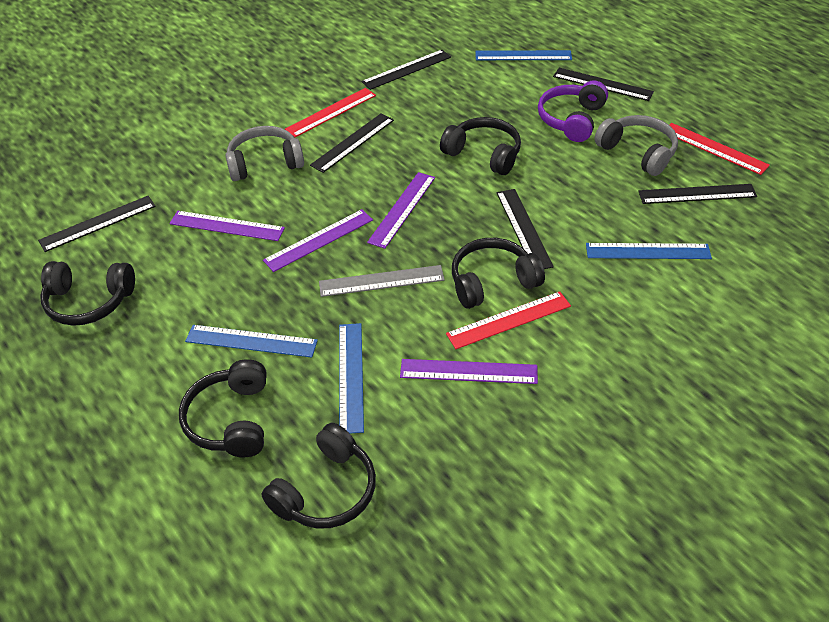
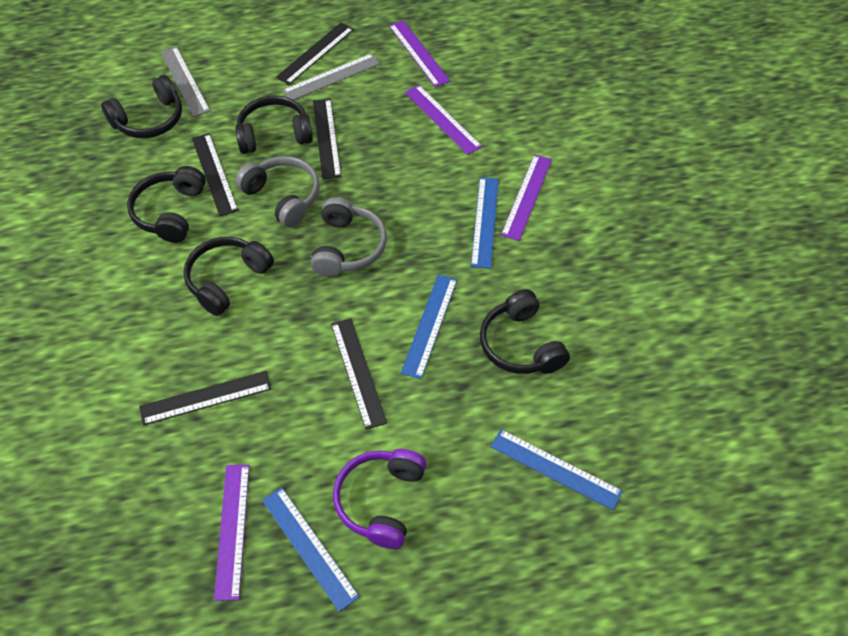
black ruler: 6 -> 5
grey ruler: 1 -> 2
red ruler: 3 -> 0

